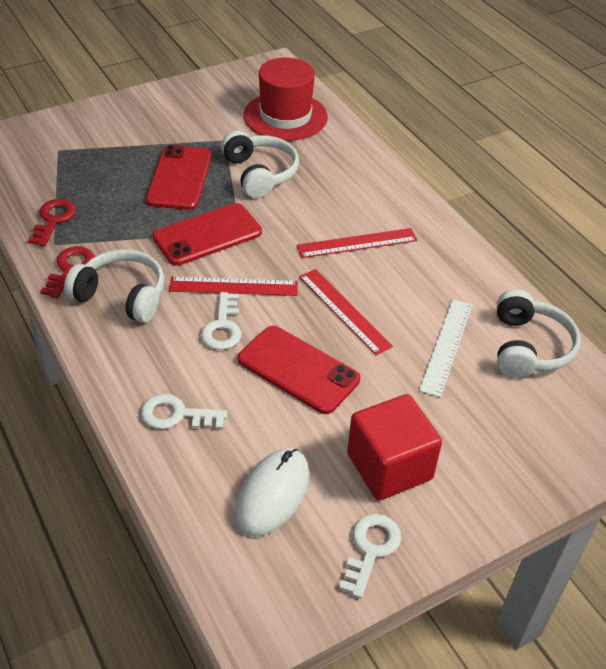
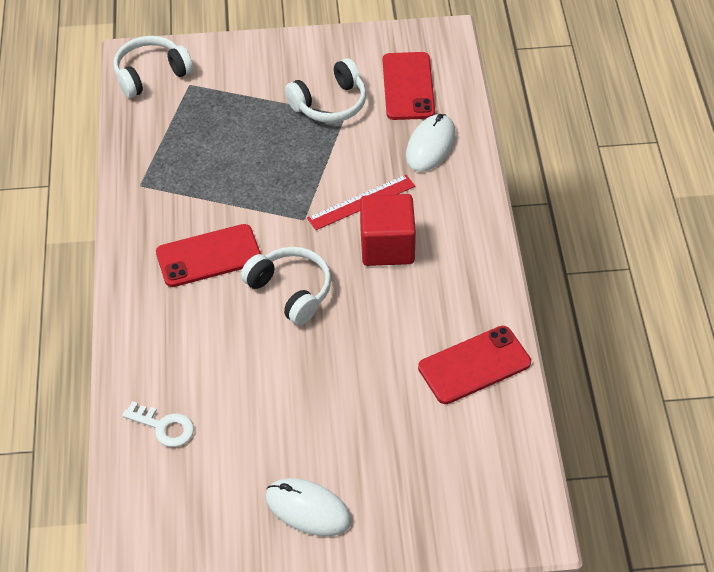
red hat: 1 -> 0
red key: 2 -> 0
red ruler: 3 -> 1
white key: 3 -> 1
white mouse: 1 -> 2
white ruler: 1 -> 0

